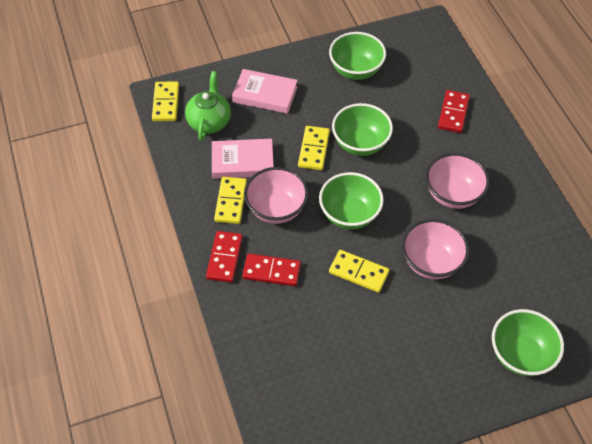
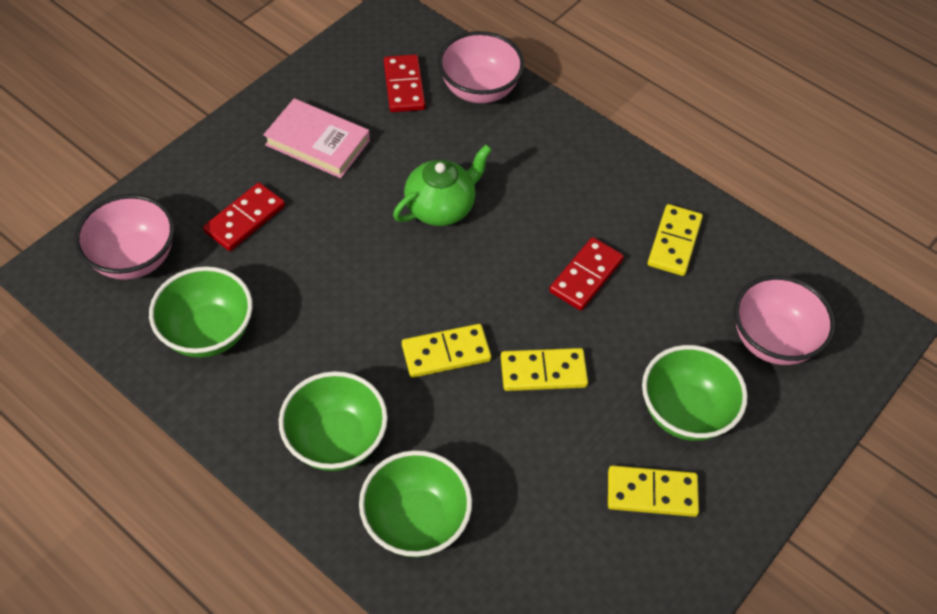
pink book: 2 -> 1

